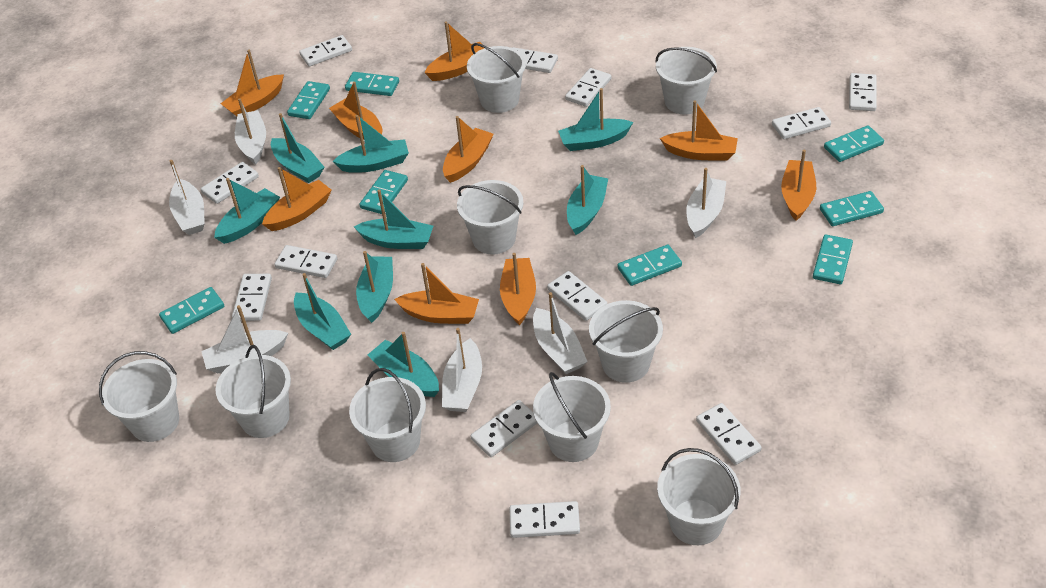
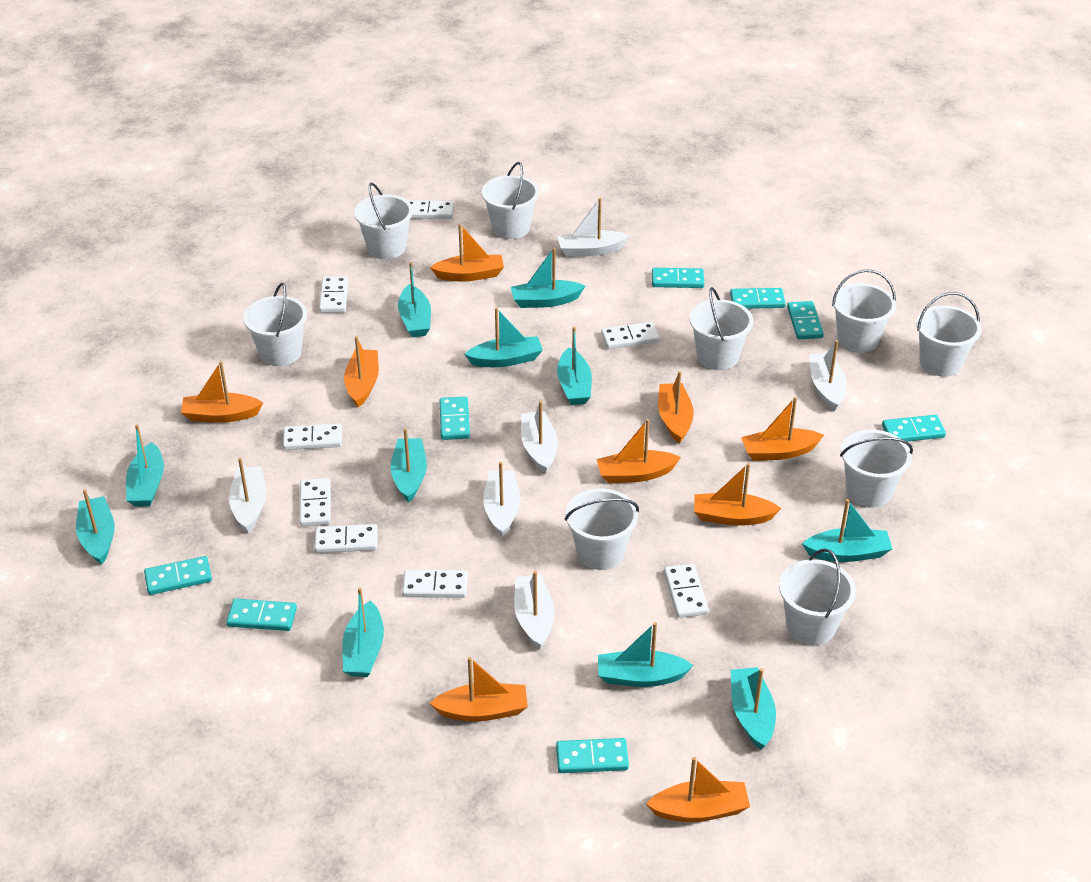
turquoise boat: 9 -> 11
white domino: 12 -> 8

